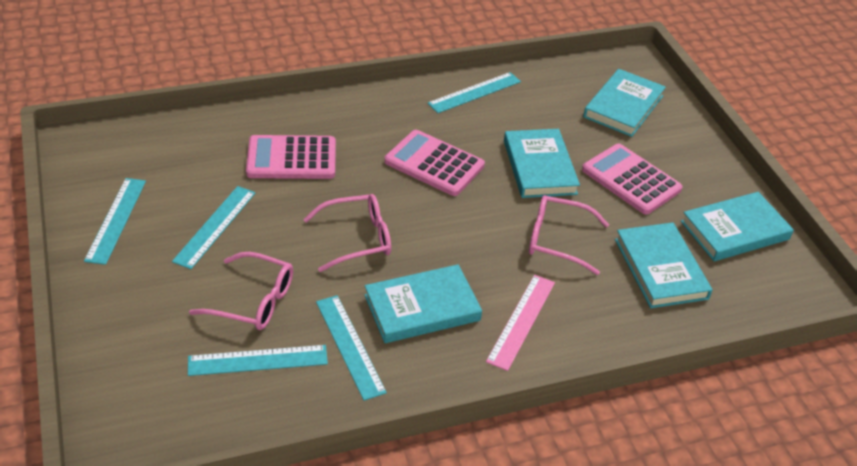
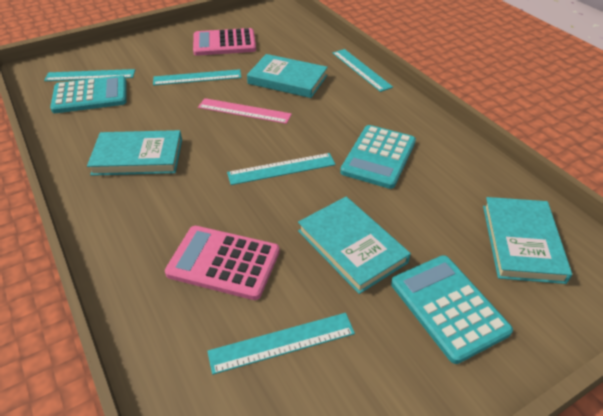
pink calculator: 3 -> 2
pink glasses: 3 -> 0
turquoise book: 5 -> 4
turquoise calculator: 0 -> 3

